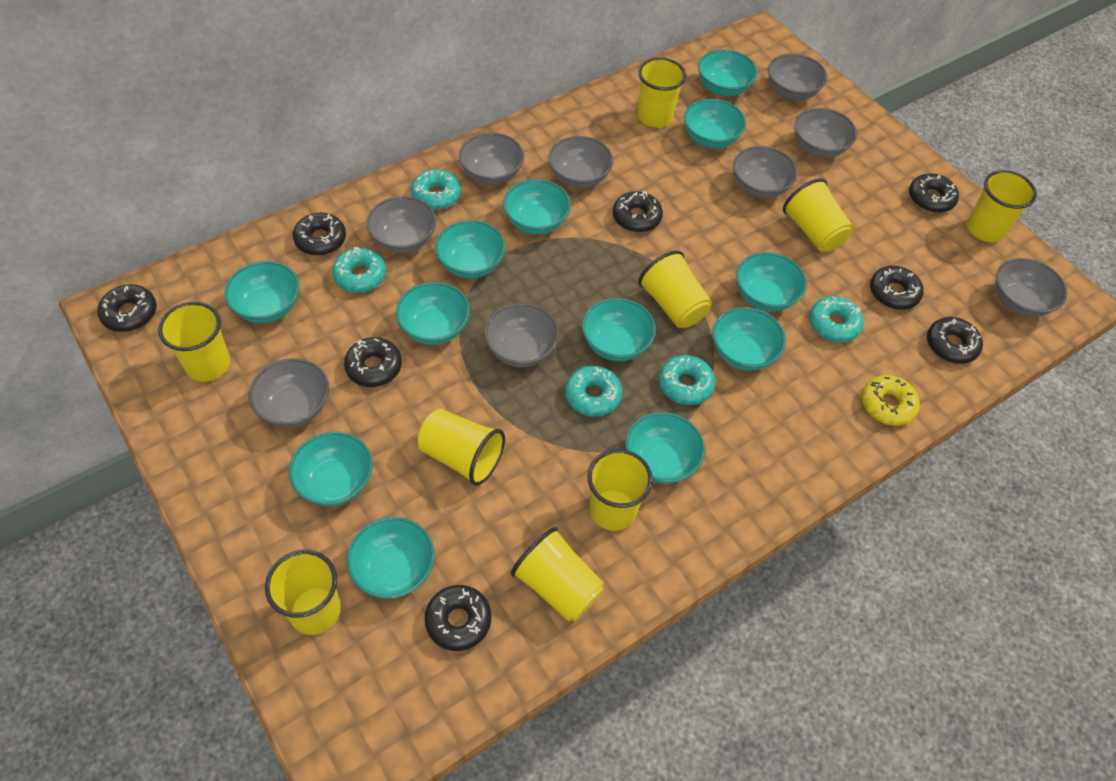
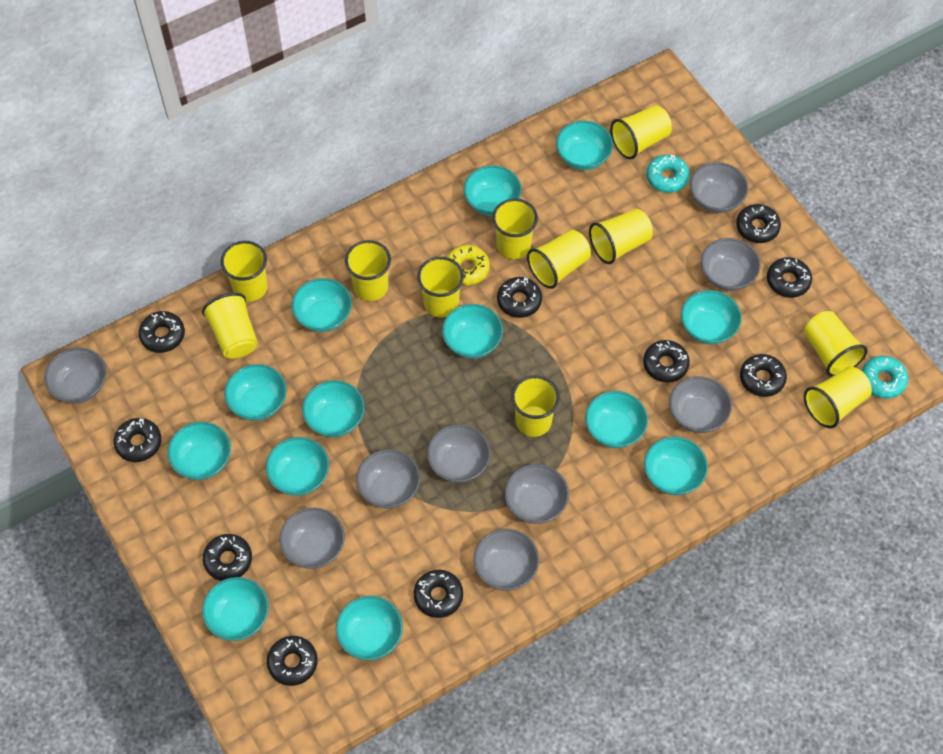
black donut: 8 -> 10
turquoise bowl: 12 -> 13
turquoise donut: 5 -> 2
yellow cup: 9 -> 11

